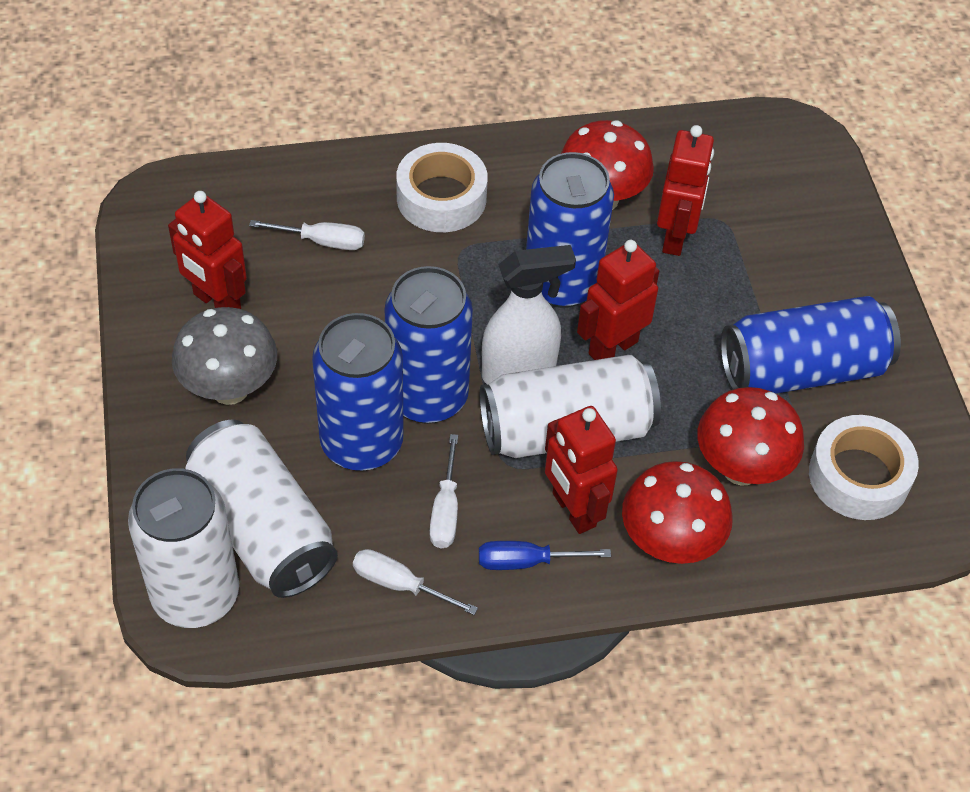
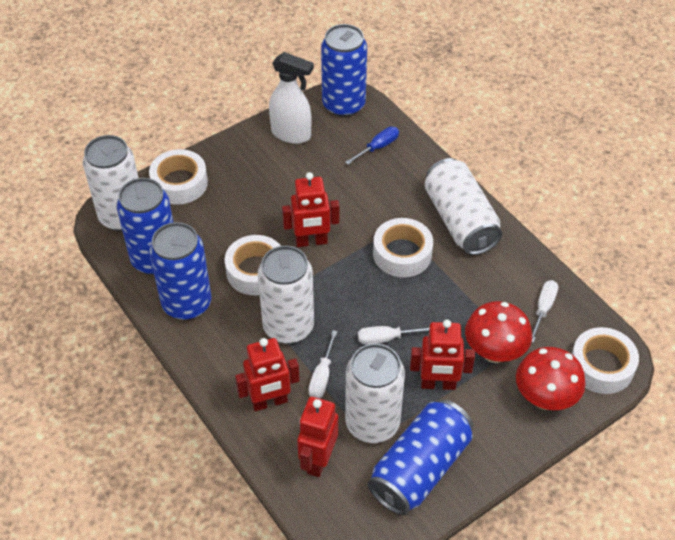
grey mushroom: 1 -> 0
red mushroom: 3 -> 2
white can: 3 -> 4
white tape: 2 -> 4

